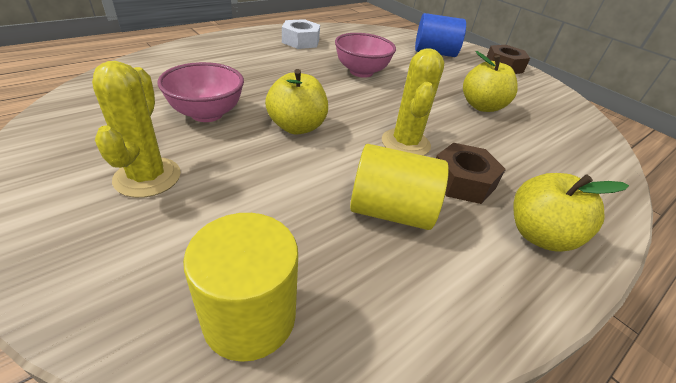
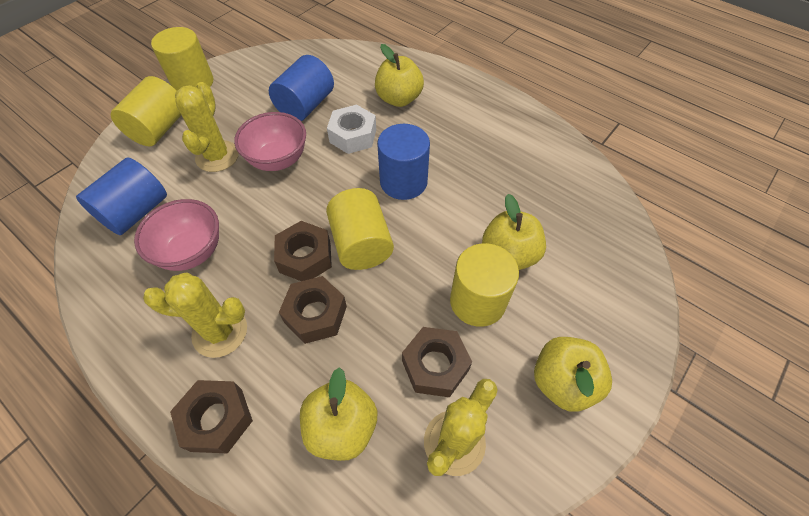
blue cylinder: 1 -> 3
brown nut: 2 -> 4
yellow apple: 3 -> 4
yellow cactus: 2 -> 3
yellow cylinder: 2 -> 4

